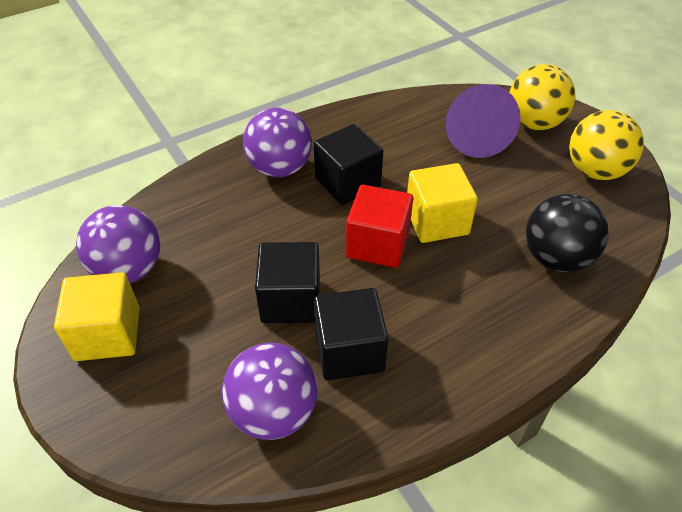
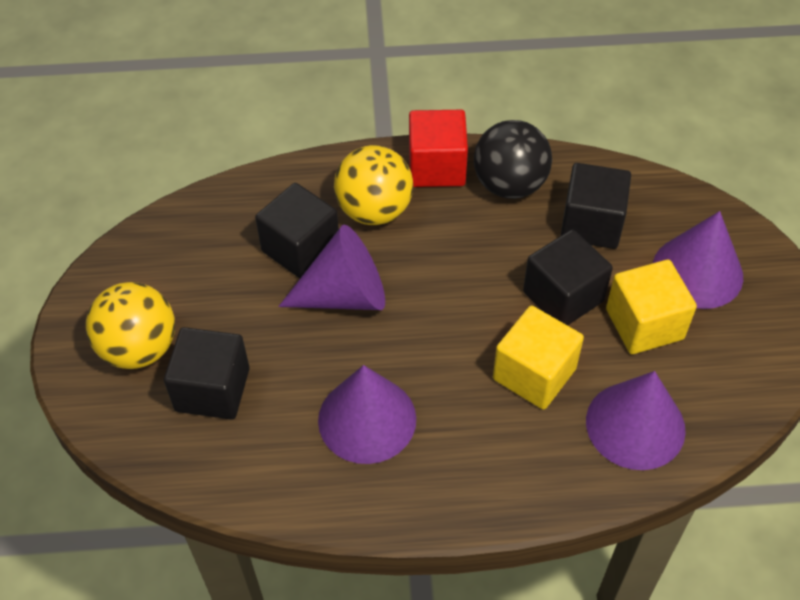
black cube: 3 -> 4
purple ball: 3 -> 0
purple cone: 1 -> 4

